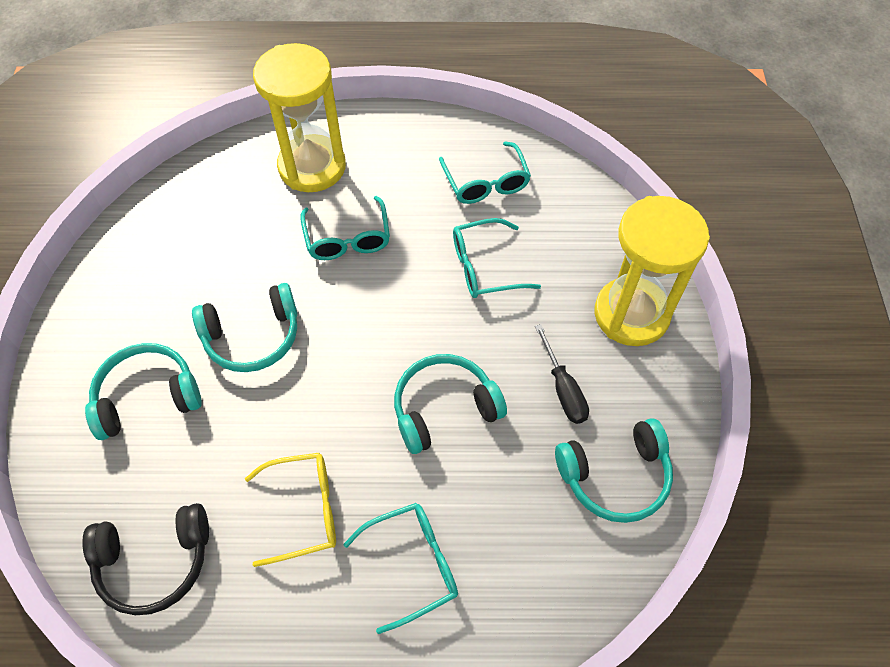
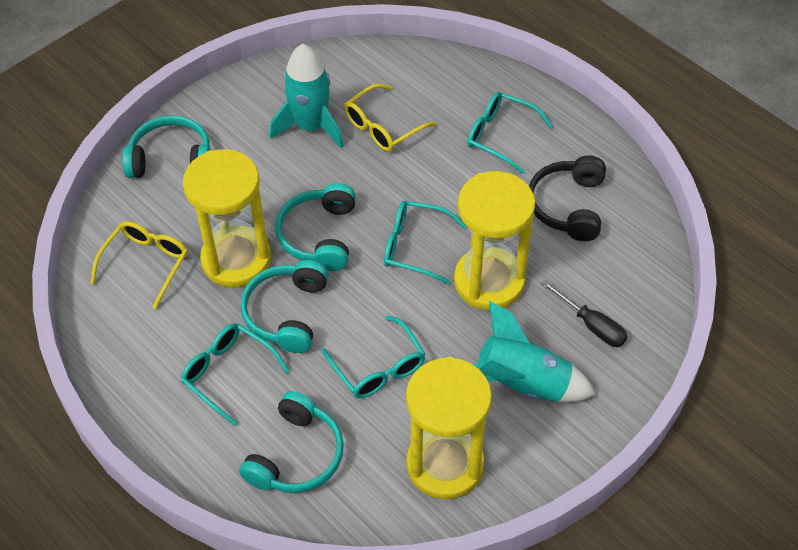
turquoise rocket: 0 -> 2
yellow glasses: 1 -> 2
yellow hourglass: 2 -> 3

